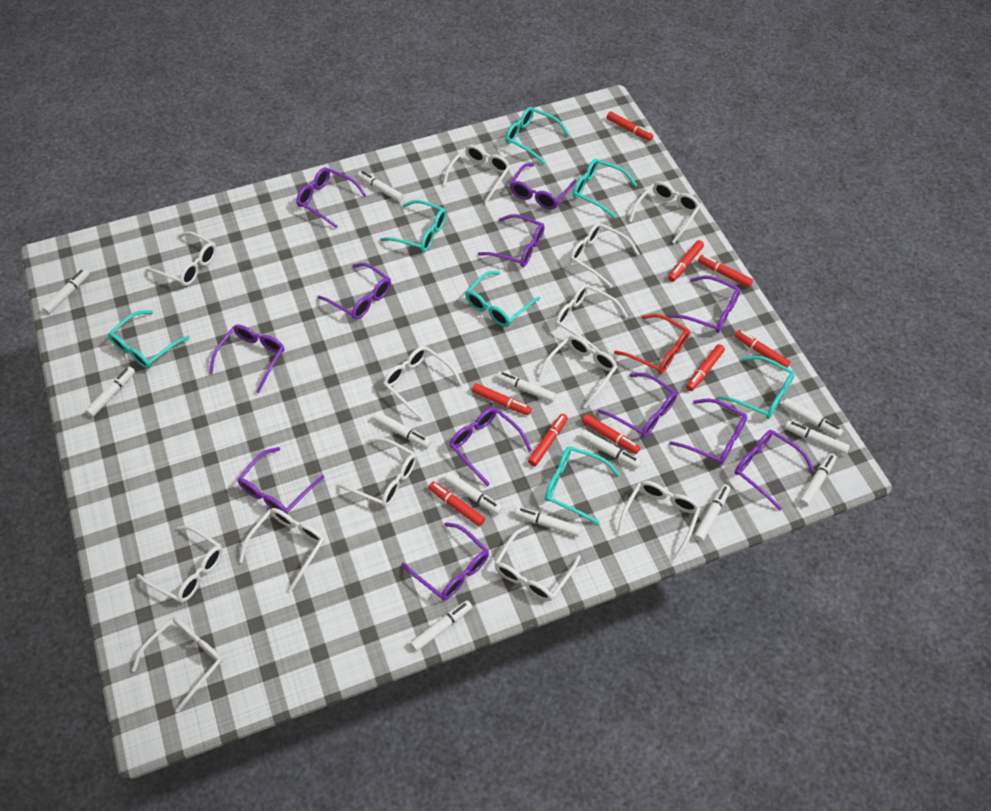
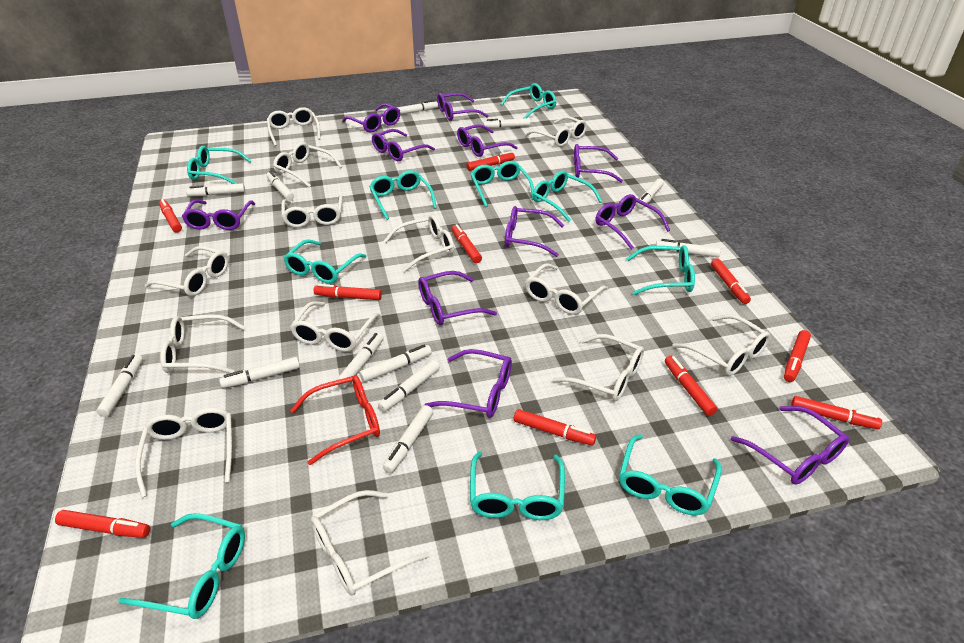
purple glasses: 12 -> 11
red marker: 9 -> 10
turquoise glasses: 7 -> 10
white marker: 13 -> 12

